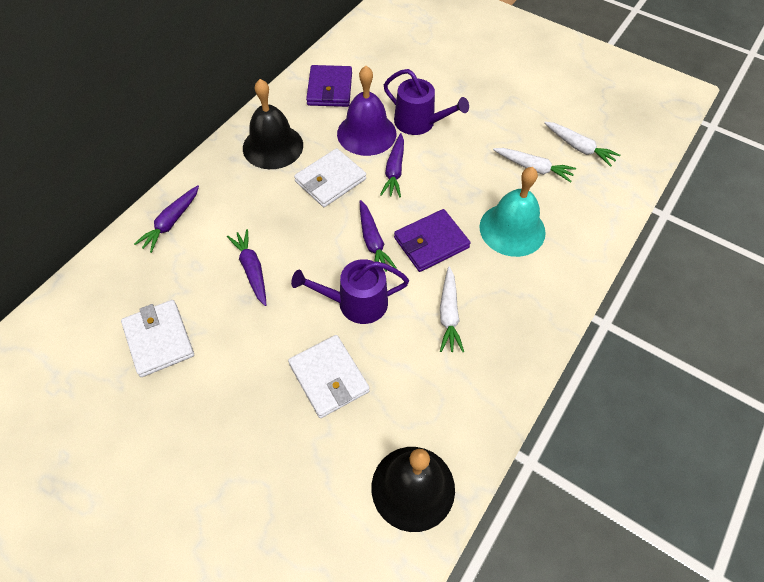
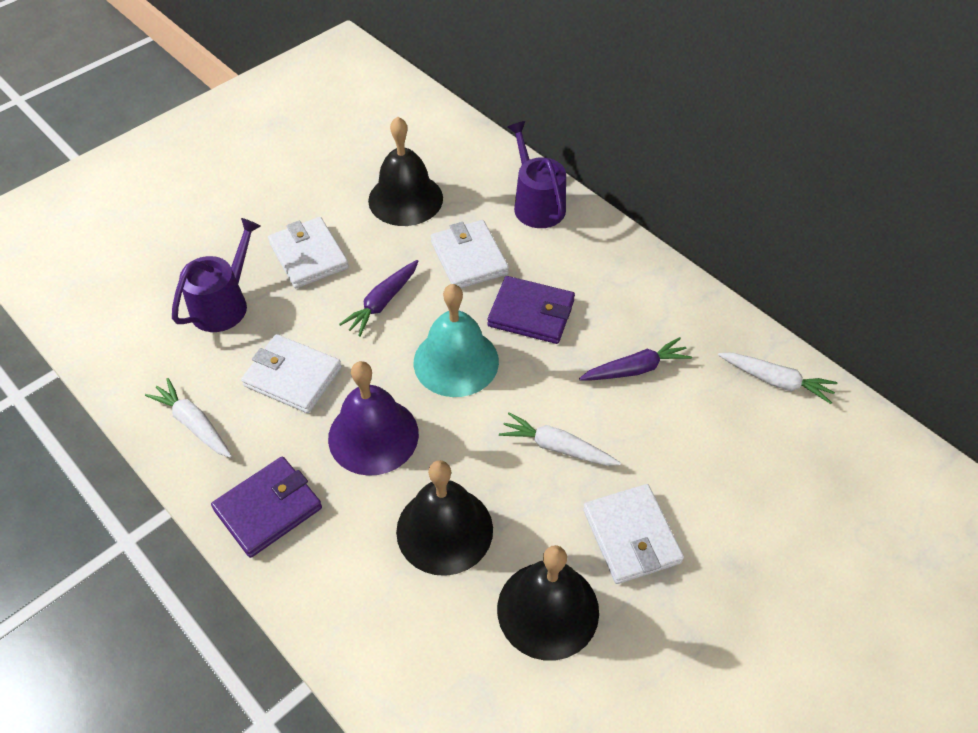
black bell: 2 -> 3
purple carrot: 4 -> 2
white wallet: 3 -> 4

